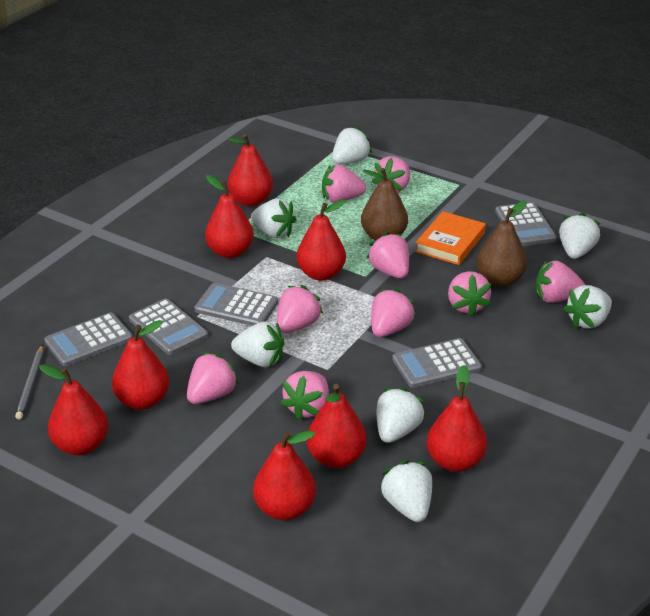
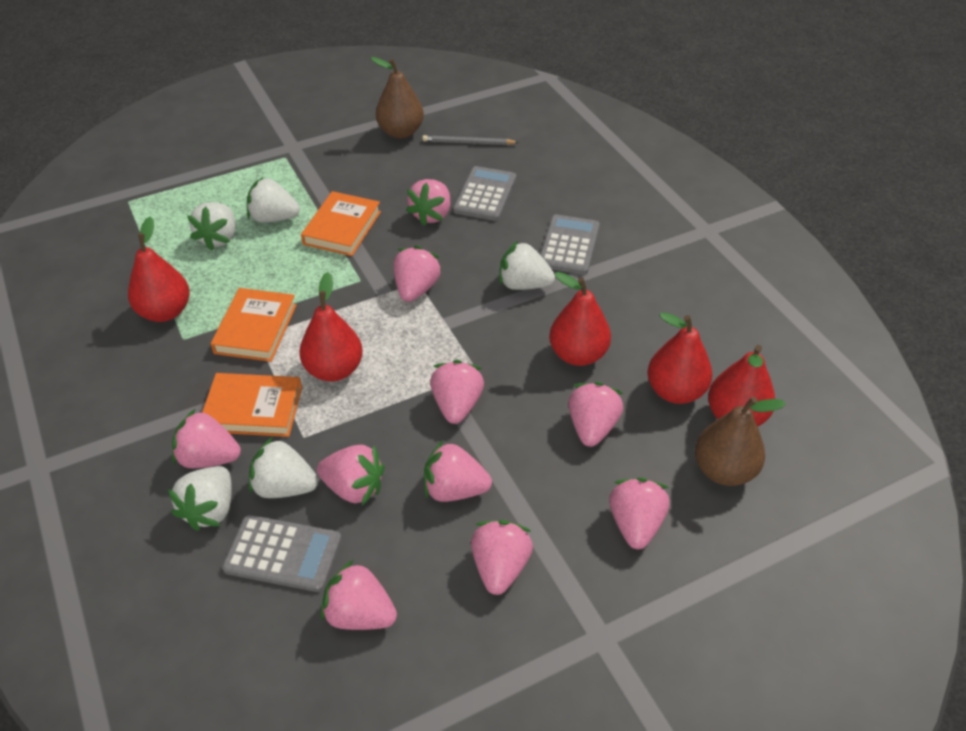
grey calculator: 5 -> 3
orange book: 1 -> 3
pink strawberry: 9 -> 10
red pear: 8 -> 5
white strawberry: 7 -> 5

